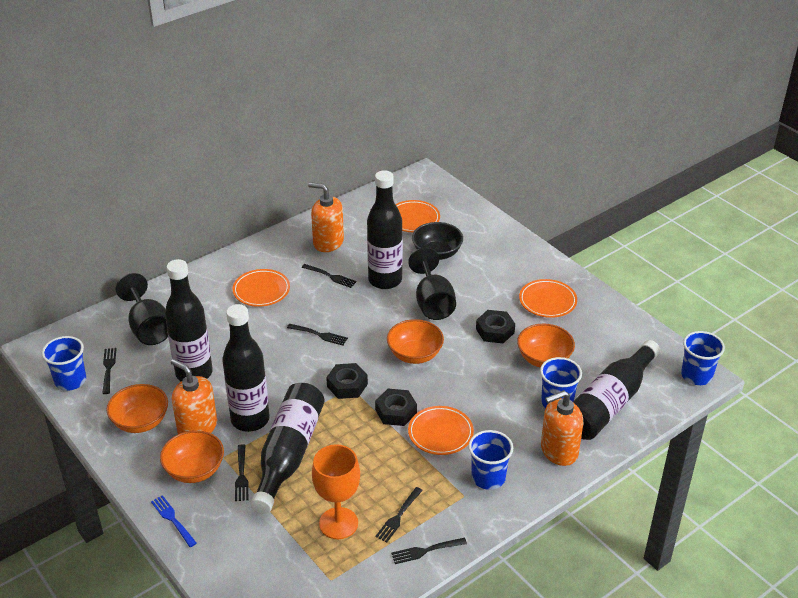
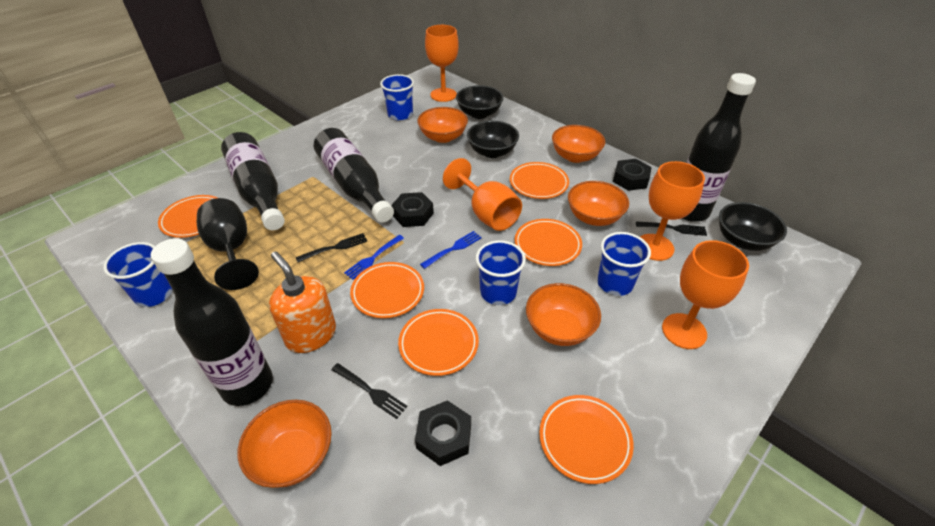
black bottle: 5 -> 4
black bowl: 1 -> 3
black fork: 6 -> 3
black goblet: 2 -> 1
blue fork: 1 -> 2
orange bowl: 4 -> 5
orange goblet: 1 -> 4
orange plate: 4 -> 6
orange soap dispenser: 3 -> 1

